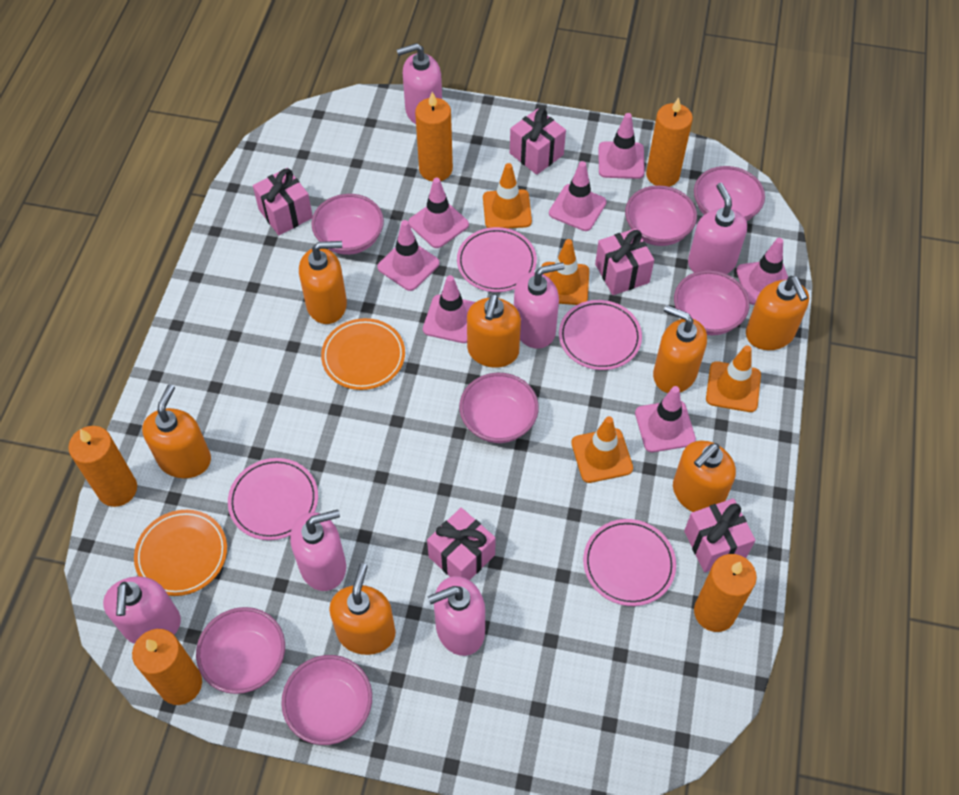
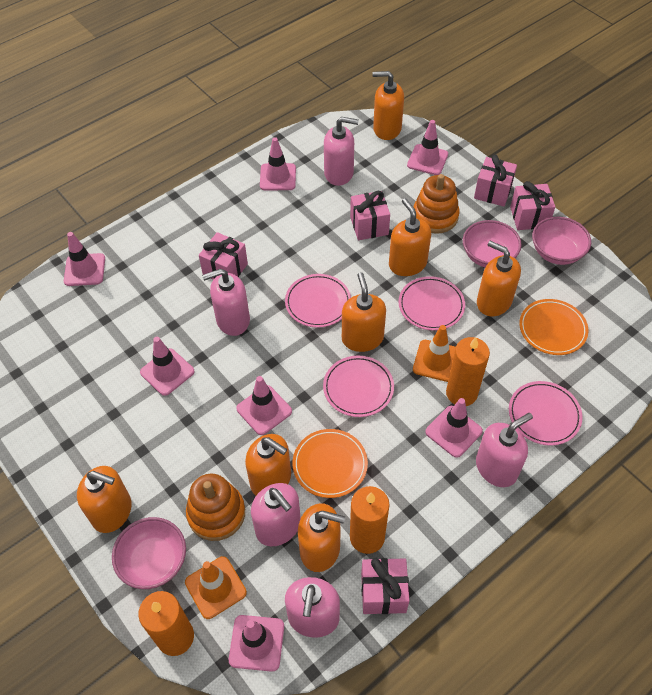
orange candle: 5 -> 3
orange stacking toy: 0 -> 2
orange traffic cone: 4 -> 2
pink bowl: 7 -> 3
pink soap dispenser: 6 -> 5

